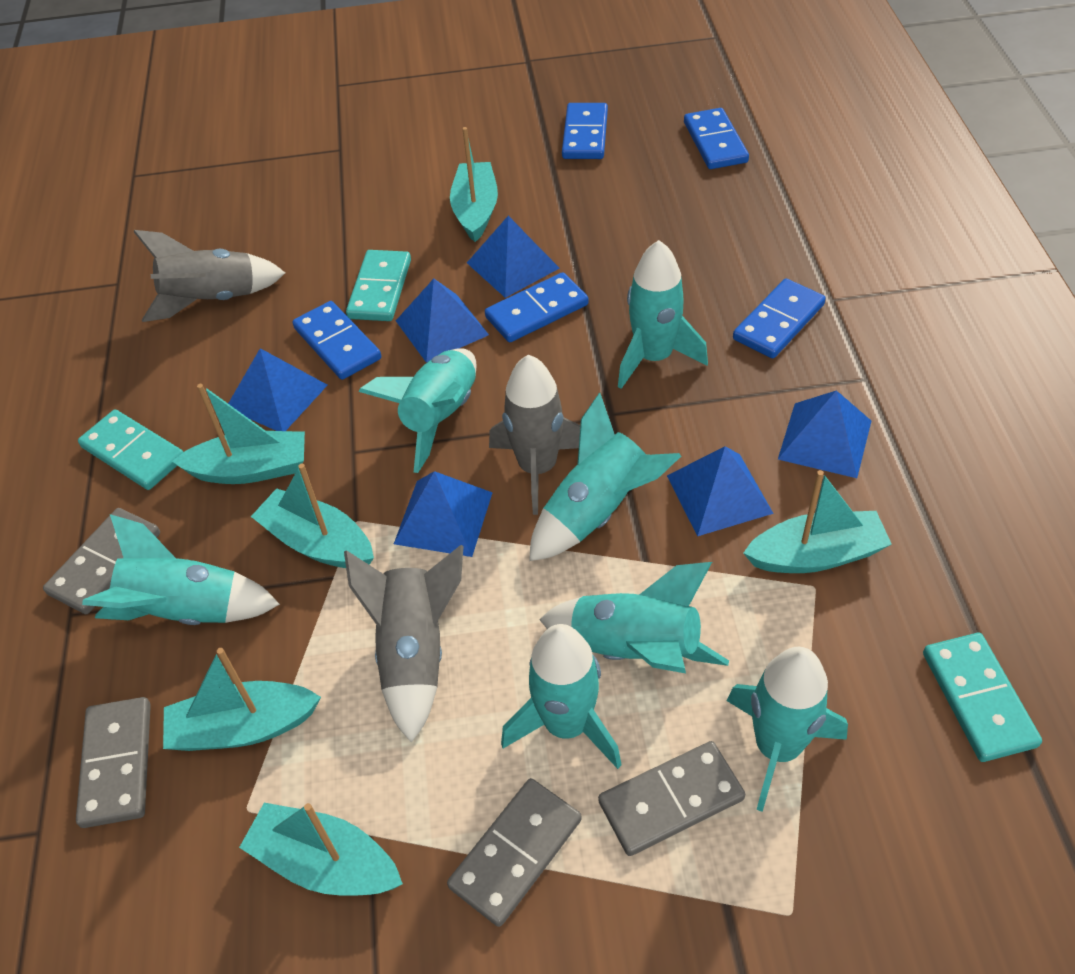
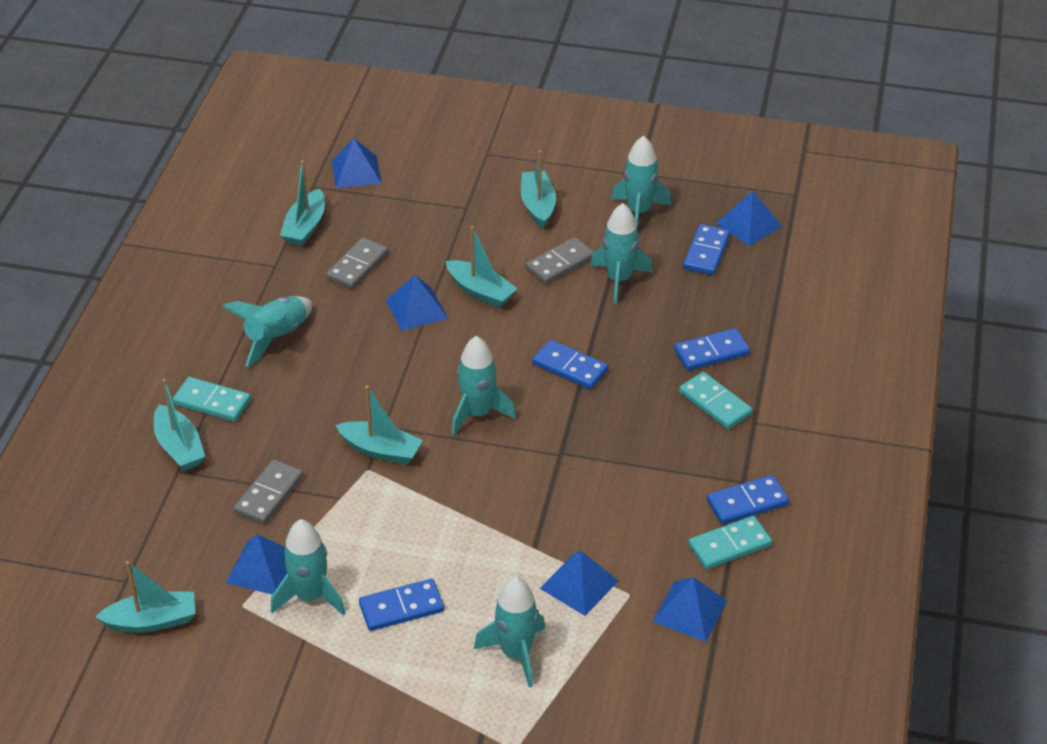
grey domino: 4 -> 3
grey rocket: 3 -> 0
turquoise rocket: 7 -> 6

